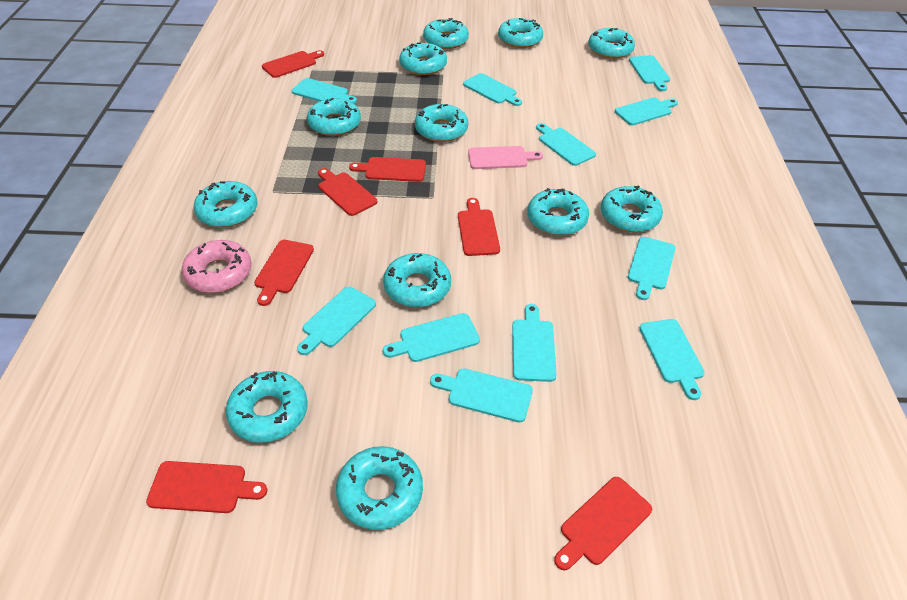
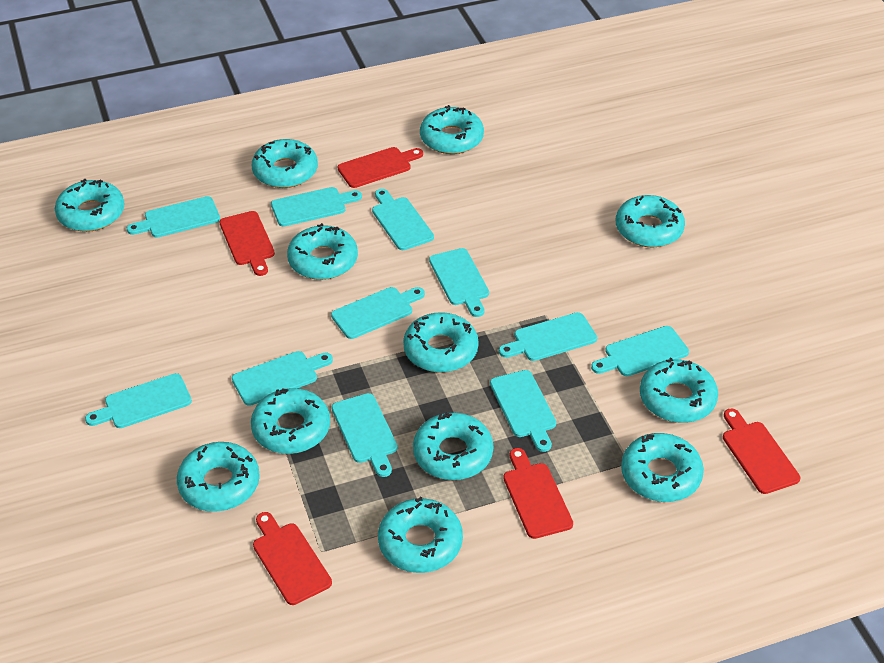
pink cutting board: 1 -> 0
pink donut: 1 -> 0
red cutting board: 7 -> 5

